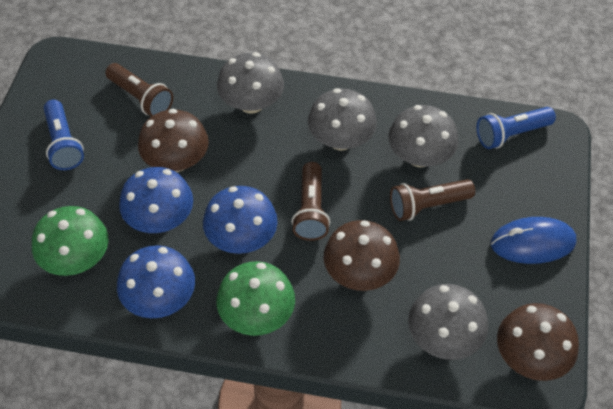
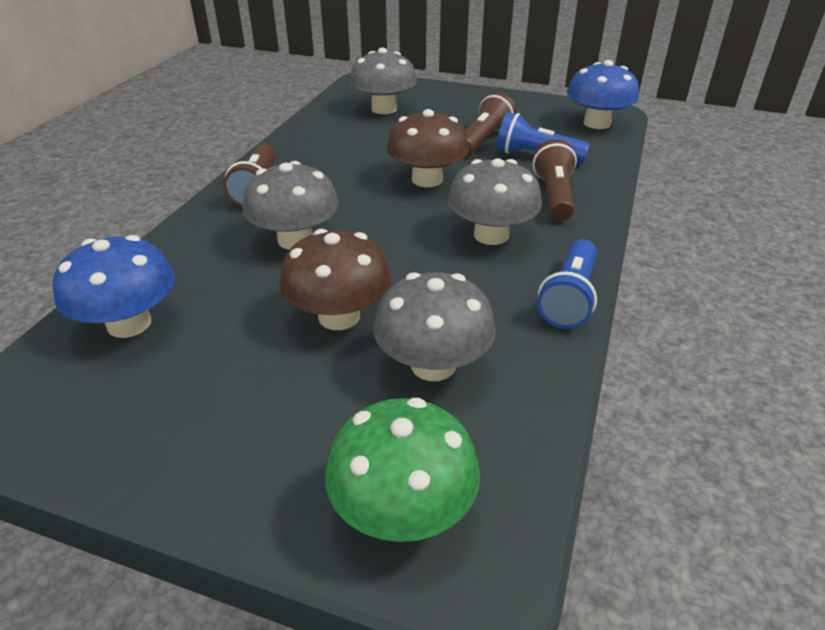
blue mouse: 1 -> 0
blue mushroom: 3 -> 2
brown mushroom: 3 -> 2
green mushroom: 2 -> 1

